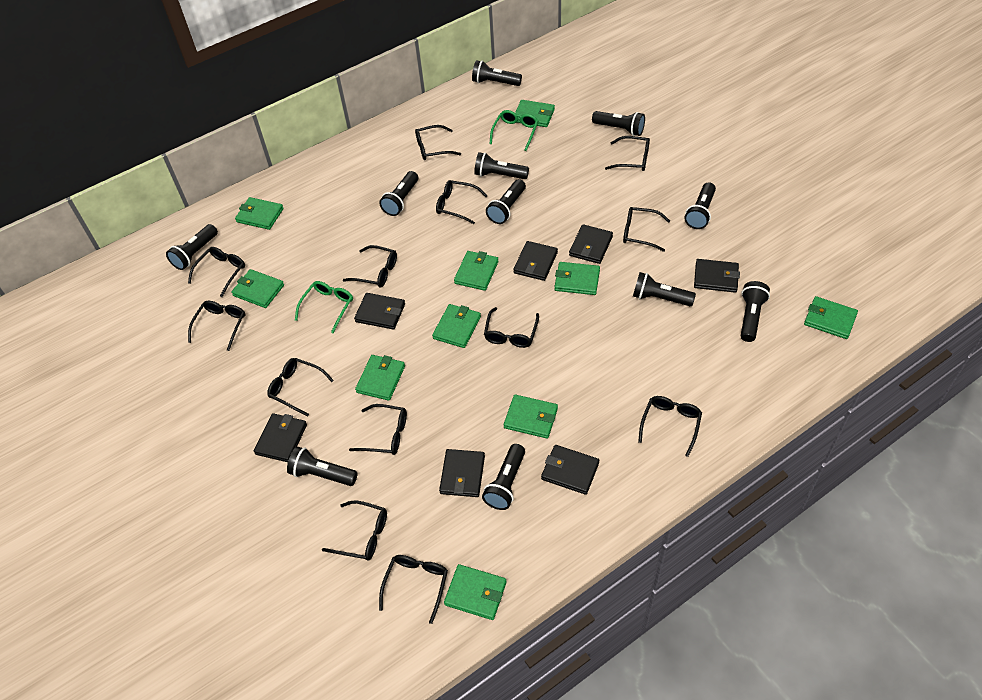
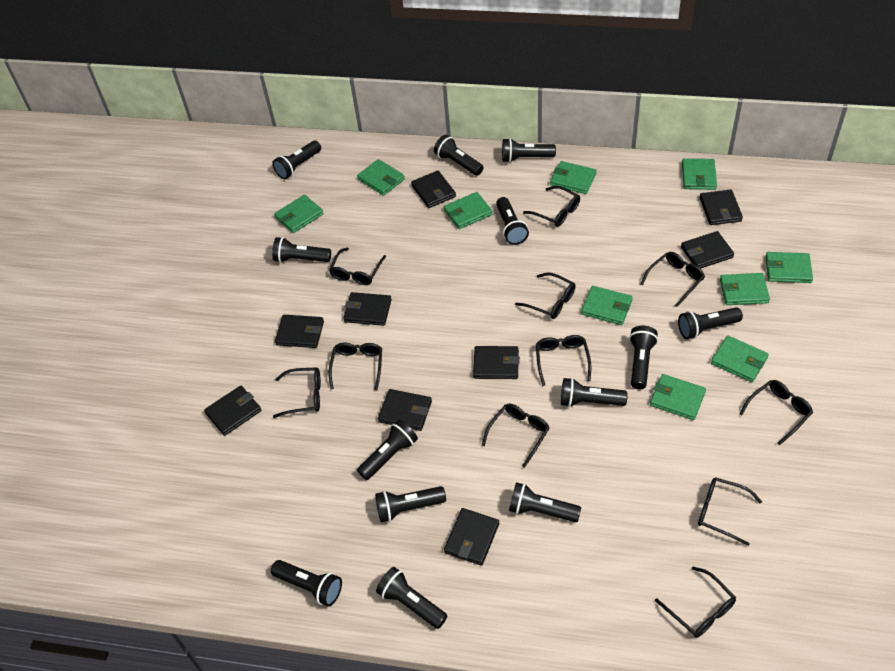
black flashlight: 11 -> 13
black glasses: 13 -> 11
black wallet: 7 -> 9
green glasses: 2 -> 0

